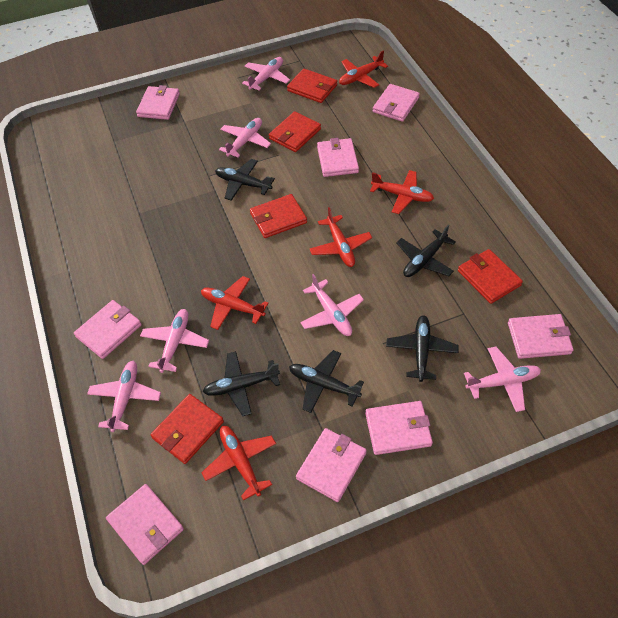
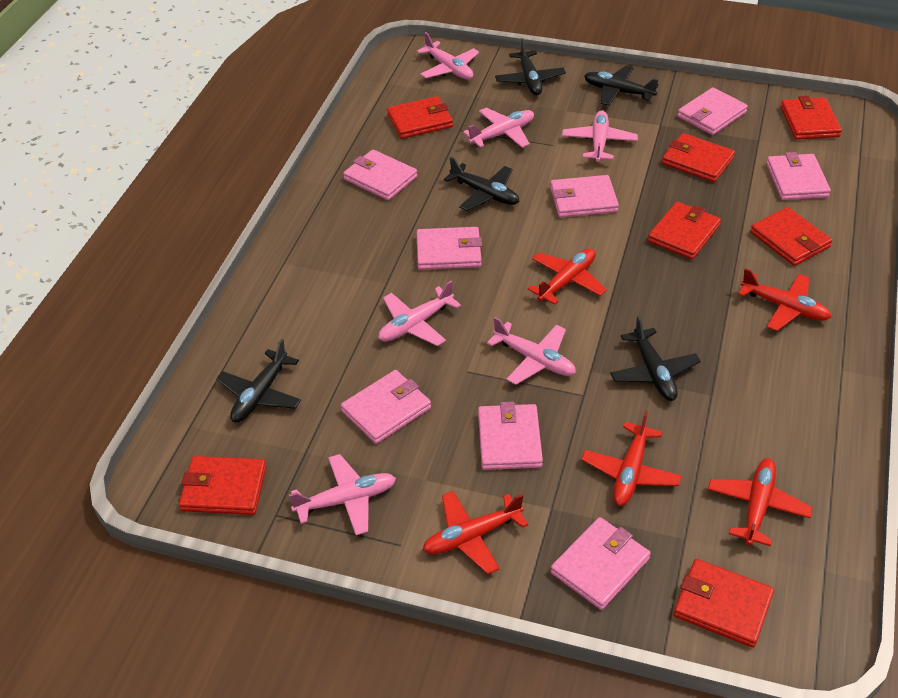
red wallet: 5 -> 7

